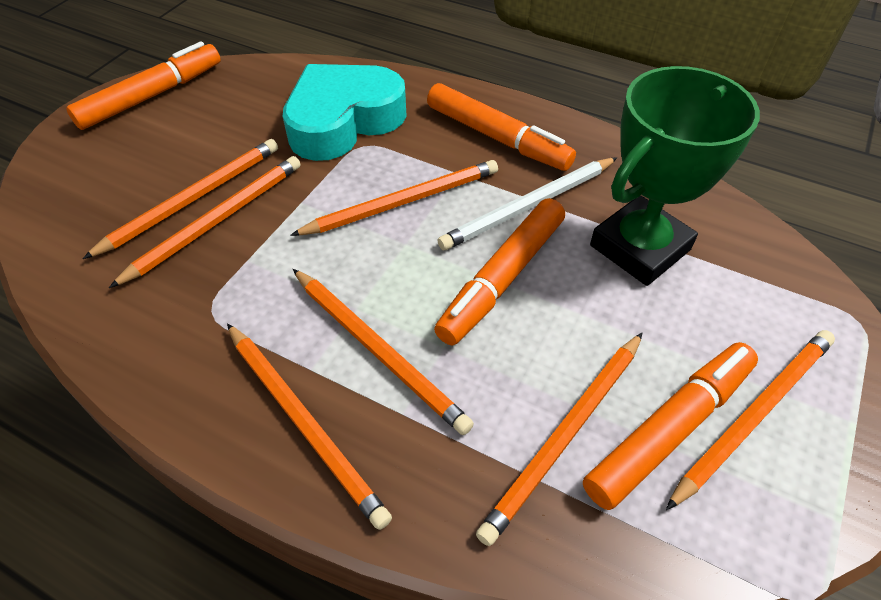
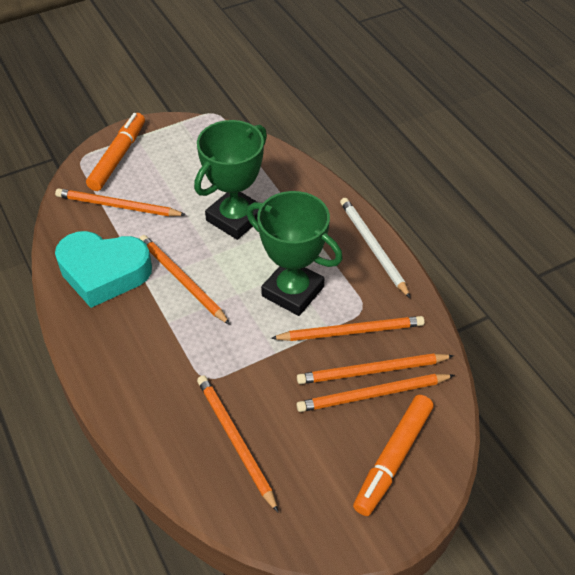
green trophy: 1 -> 2
orange marker: 4 -> 2
orange pencil: 7 -> 6

